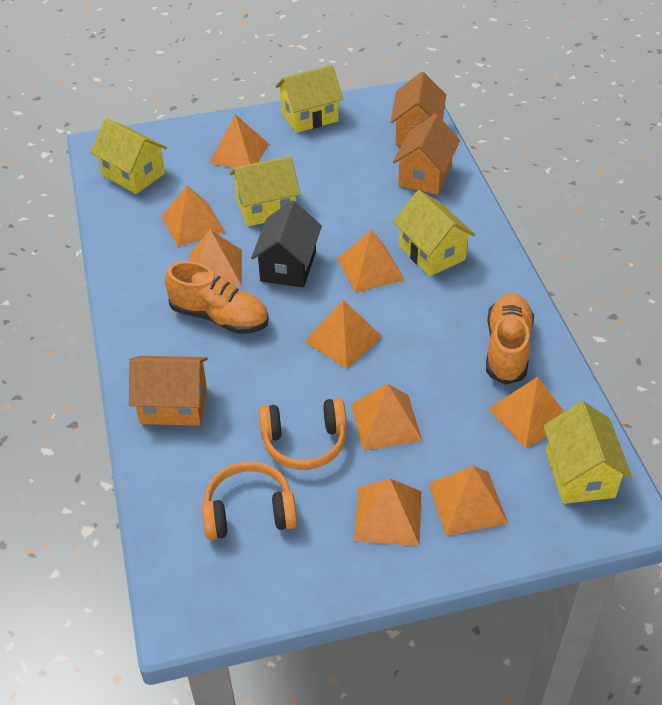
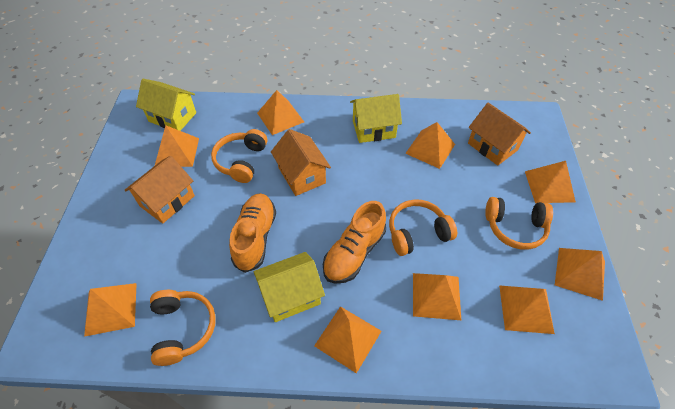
black house: 1 -> 0
orange headphones: 2 -> 4
yellow house: 5 -> 3

